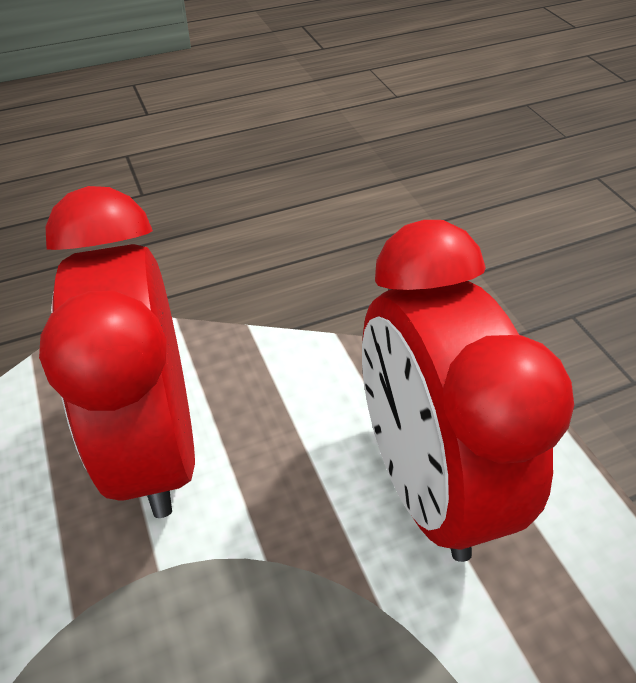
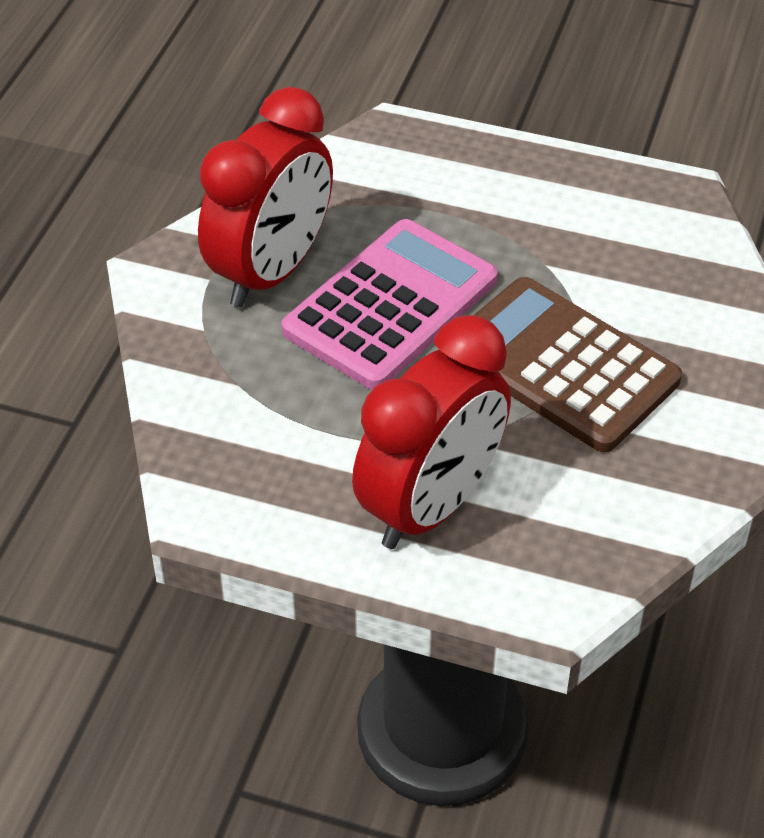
brown calculator: 0 -> 1
pink calculator: 0 -> 1

